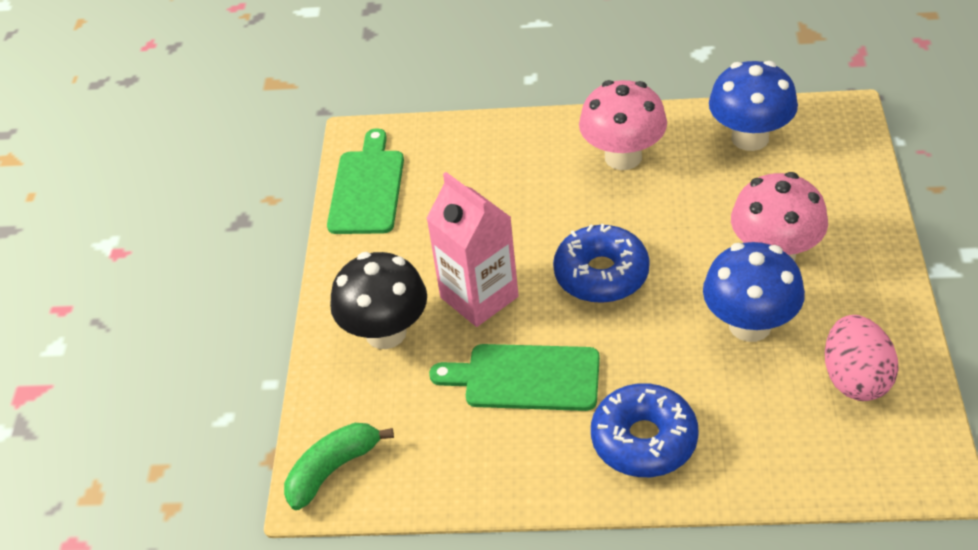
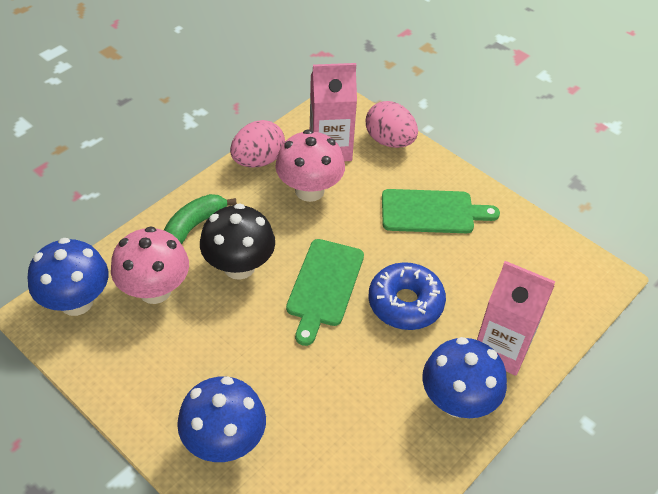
blue donut: 2 -> 1
blue mushroom: 2 -> 3
pink carton: 1 -> 2
pink egg: 1 -> 2

